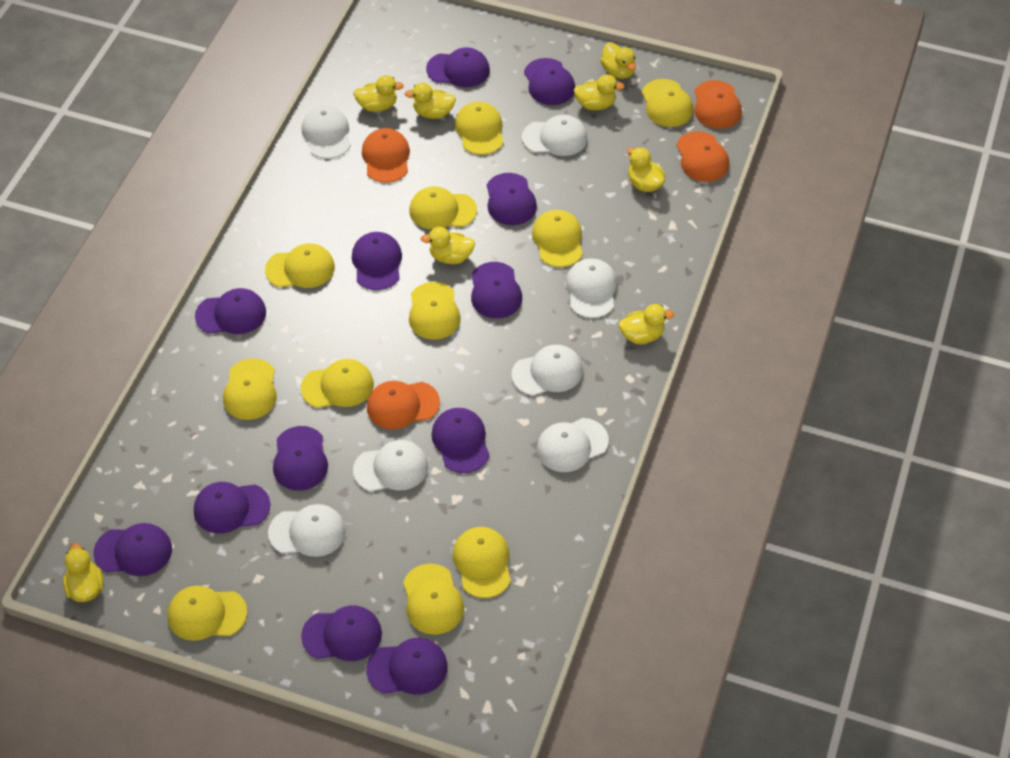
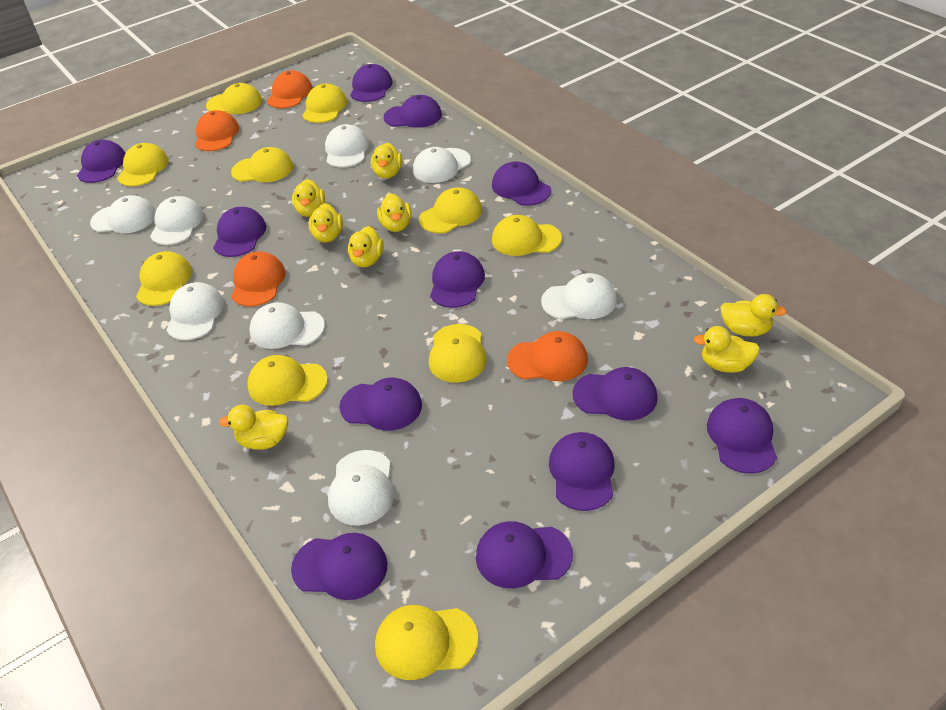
white cap: 7 -> 8
yellow cap: 11 -> 10

